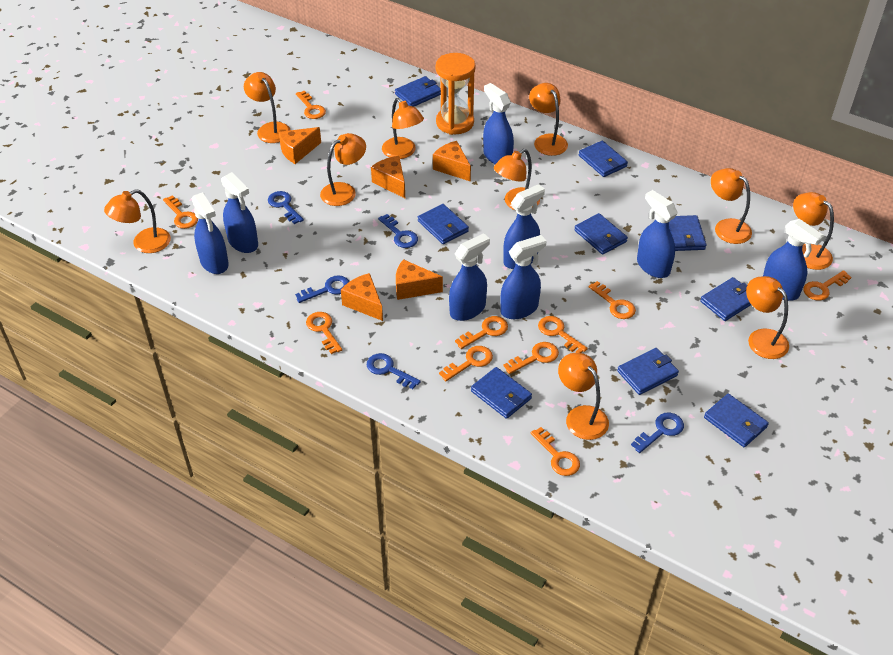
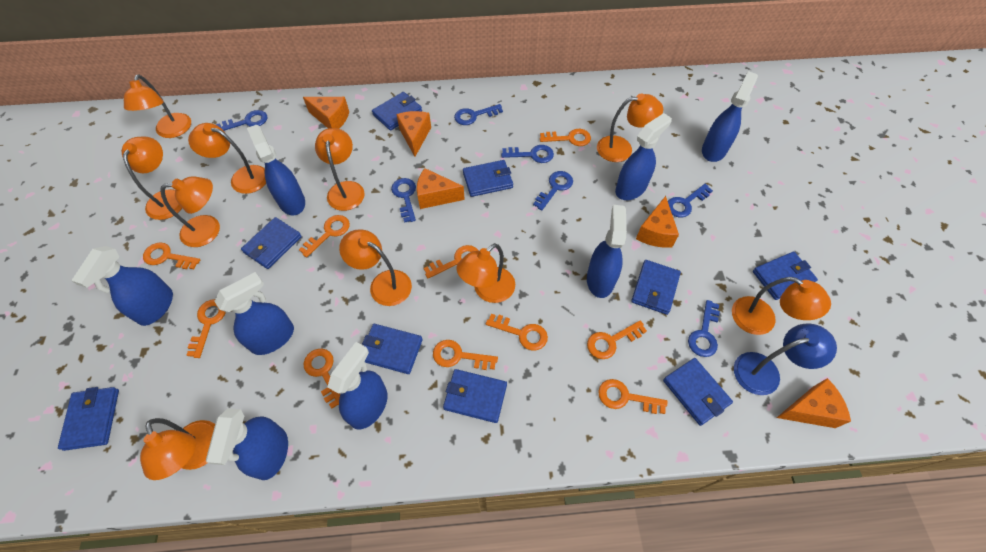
blue key: 5 -> 7
blue lamp: 0 -> 1
orange hourglass: 1 -> 0

